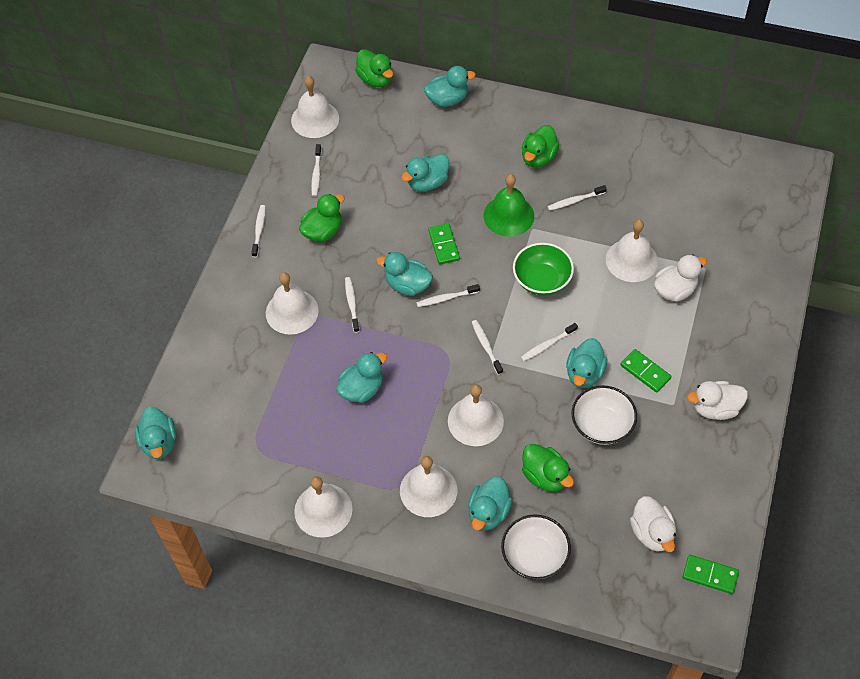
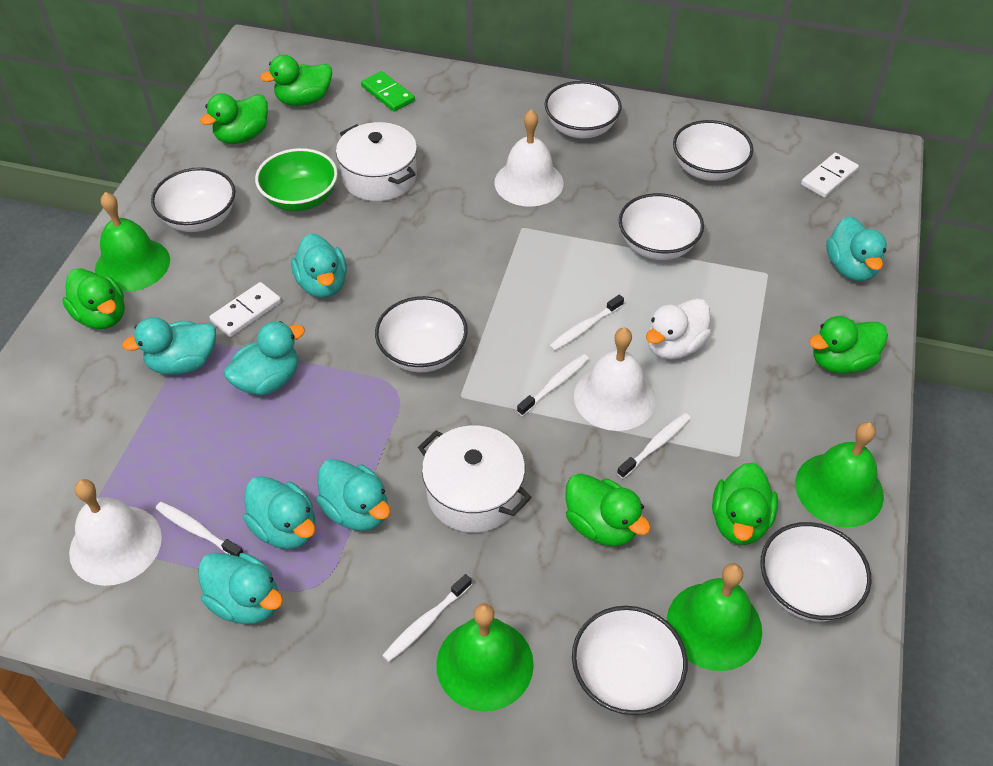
green bell: 1 -> 4
green domino: 3 -> 1
green duck: 4 -> 6
white bell: 6 -> 3
white bowl: 2 -> 7
white domino: 0 -> 2
white duck: 3 -> 1
white pot: 0 -> 2
white toothbrush: 7 -> 5

